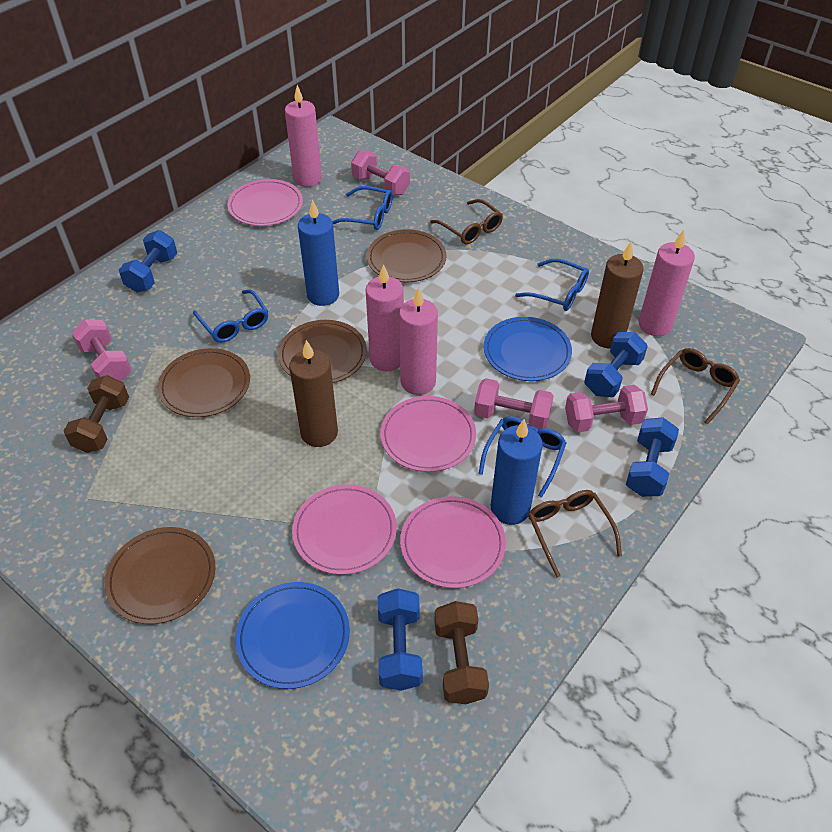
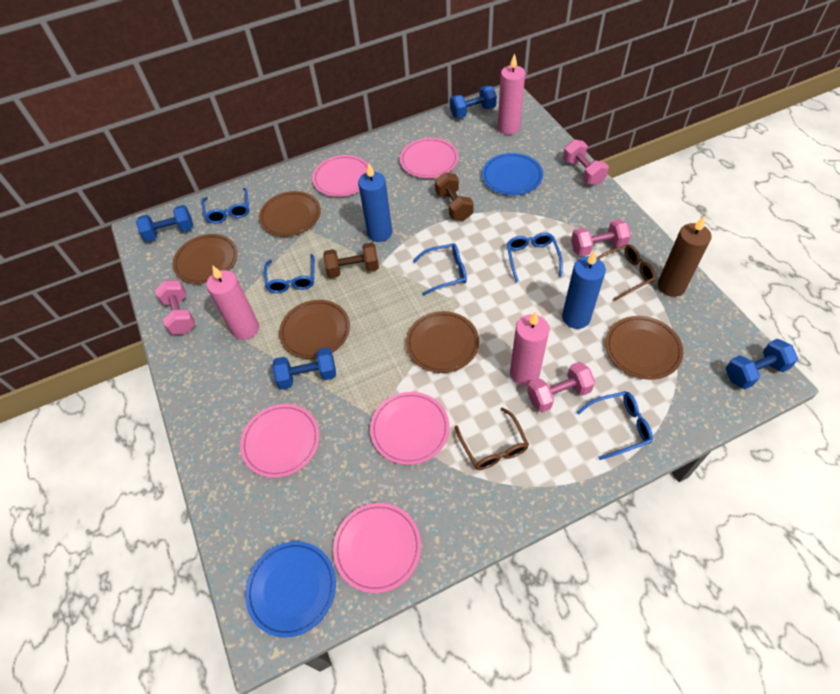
blue glasses: 4 -> 5
brown candle: 2 -> 1
brown glasses: 3 -> 2
brown plate: 4 -> 5
pink candle: 4 -> 3
pink plate: 4 -> 5

